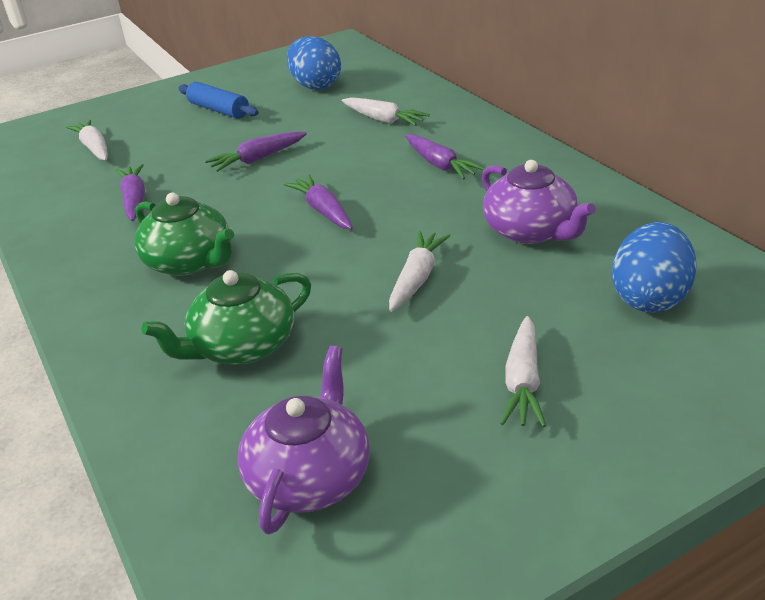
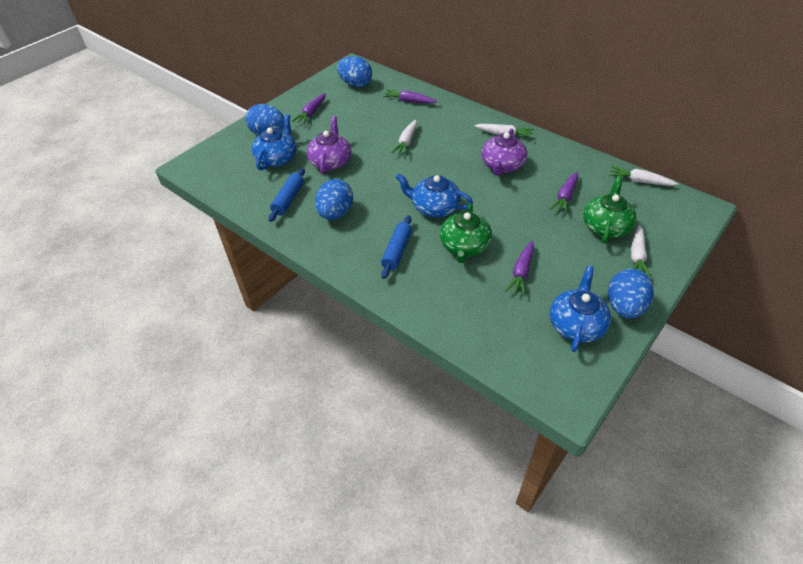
blue egg: 2 -> 4
blue rolling pin: 1 -> 2
blue teapot: 0 -> 3

